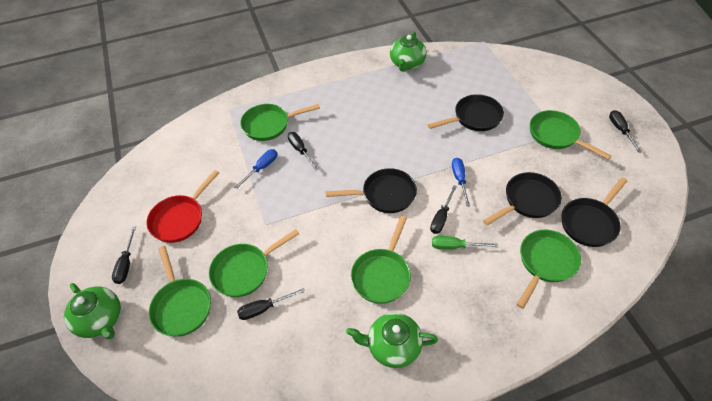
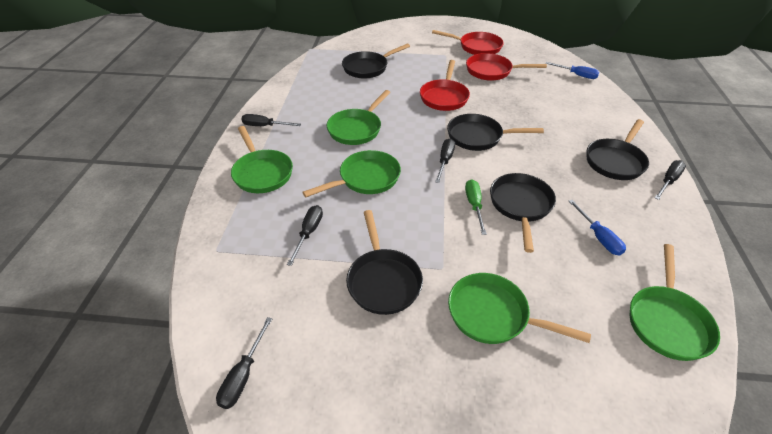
black pan: 4 -> 5
green pan: 6 -> 5
green teapot: 3 -> 0
red pan: 1 -> 3

